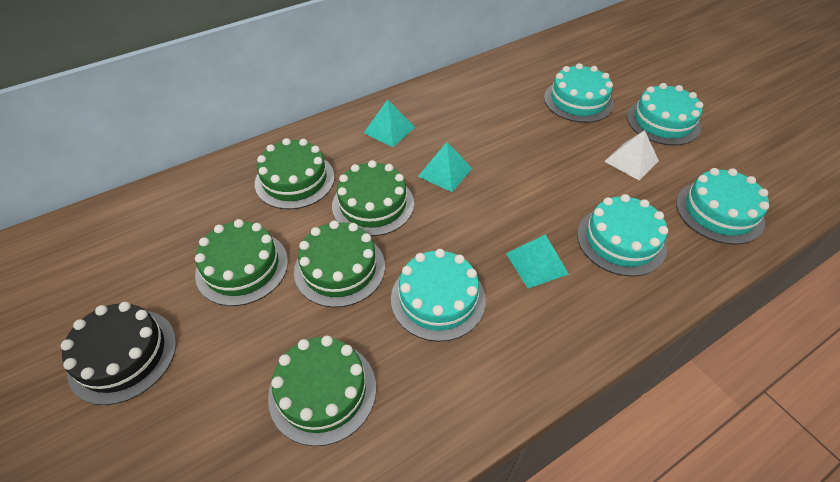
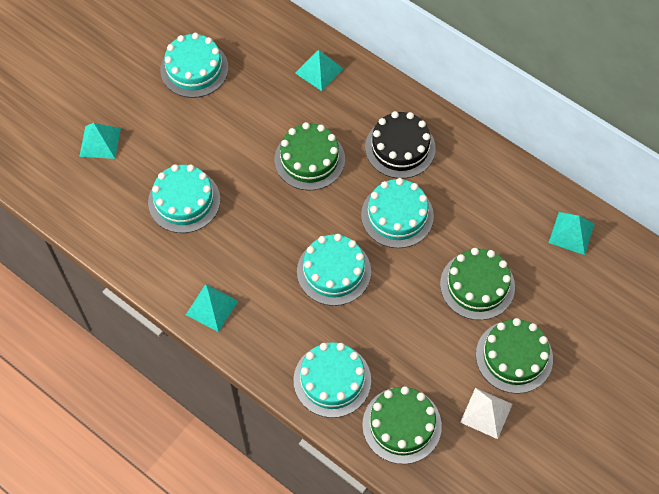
green cake: 5 -> 4
turquoise pyramid: 3 -> 4

